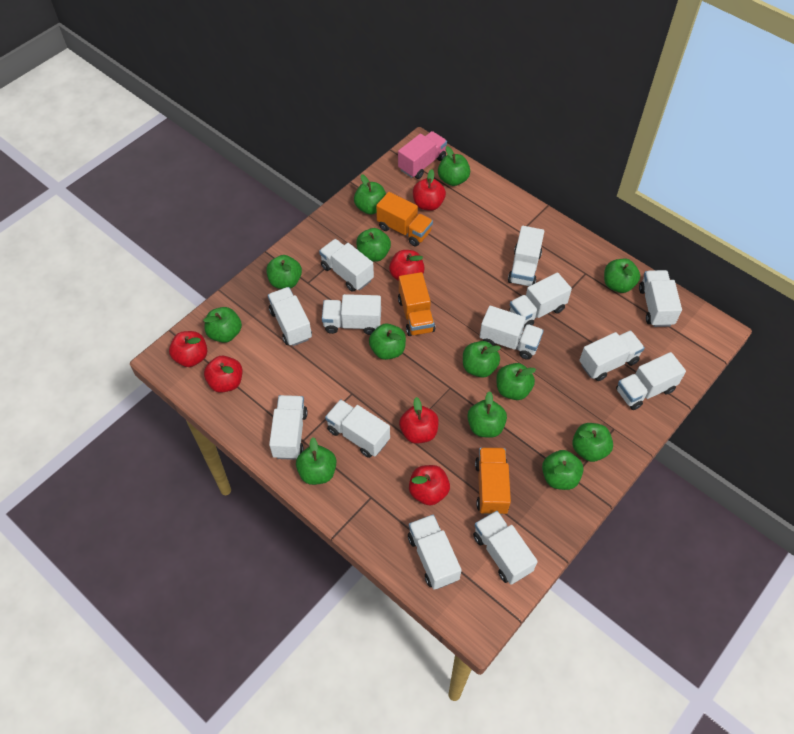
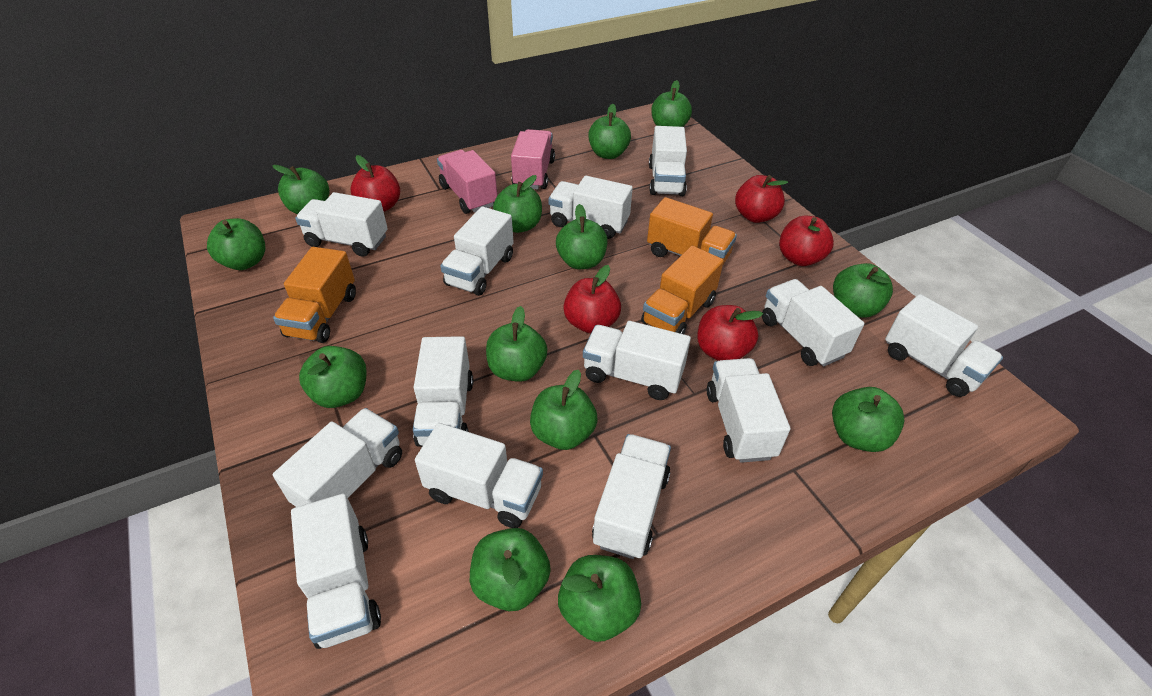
pink truck: 1 -> 2
red apple: 6 -> 5

